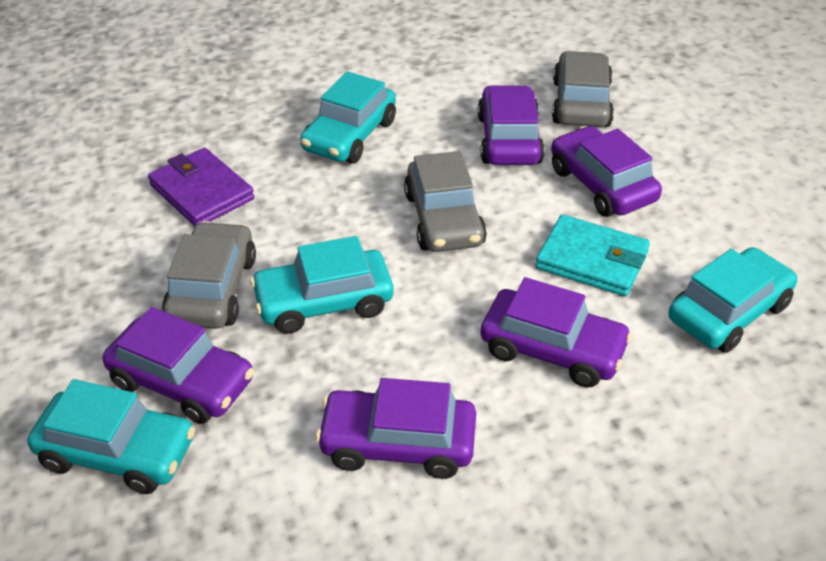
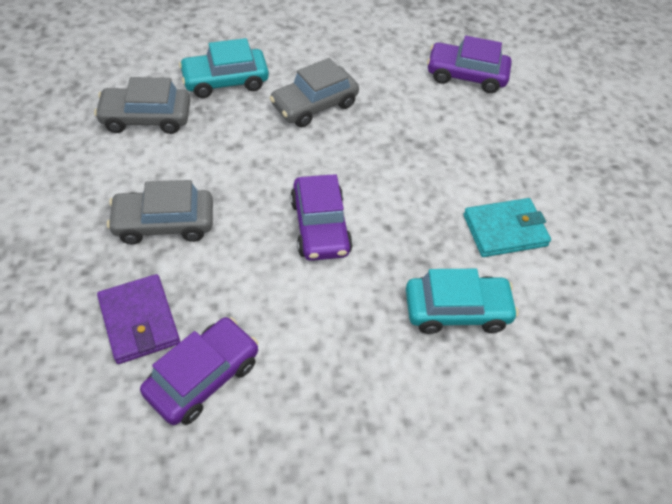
purple car: 5 -> 3
turquoise car: 4 -> 2

